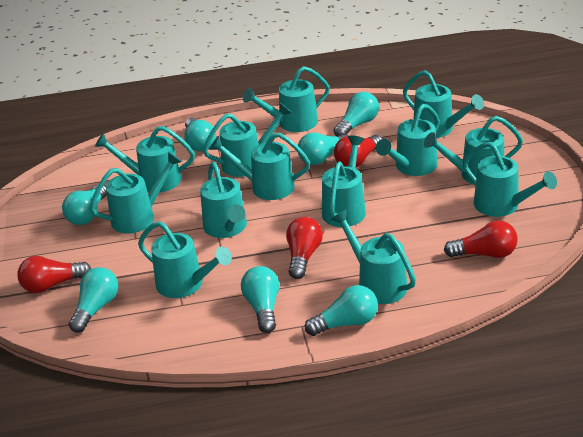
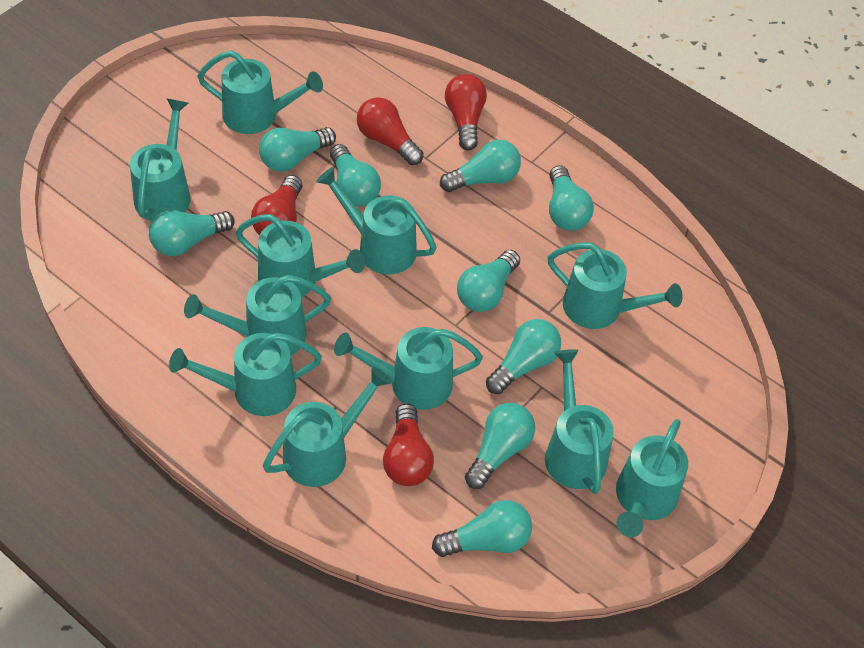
turquoise light bulb: 7 -> 9
turquoise watering can: 13 -> 11

